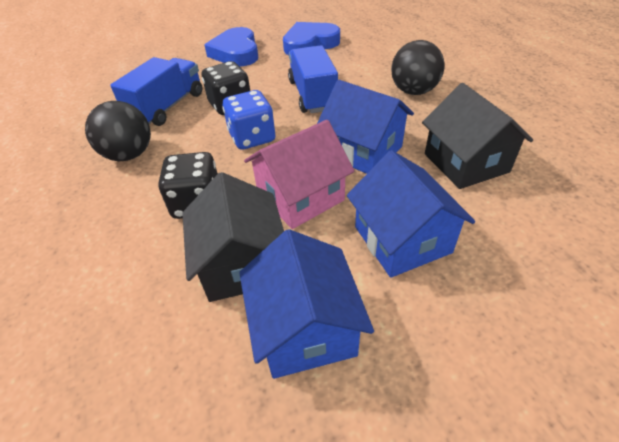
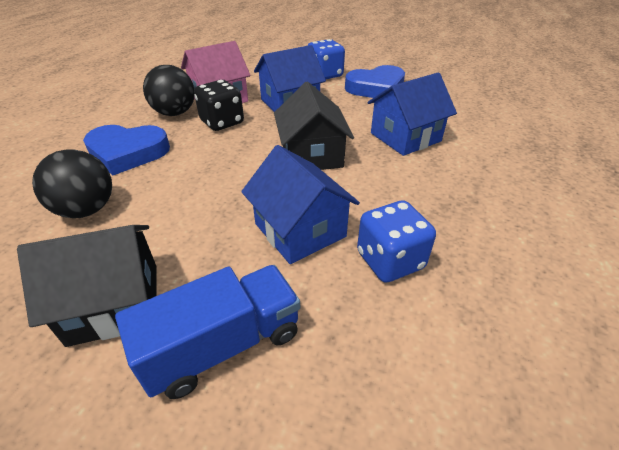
black dice: 2 -> 1
blue dice: 1 -> 2
blue truck: 2 -> 1

